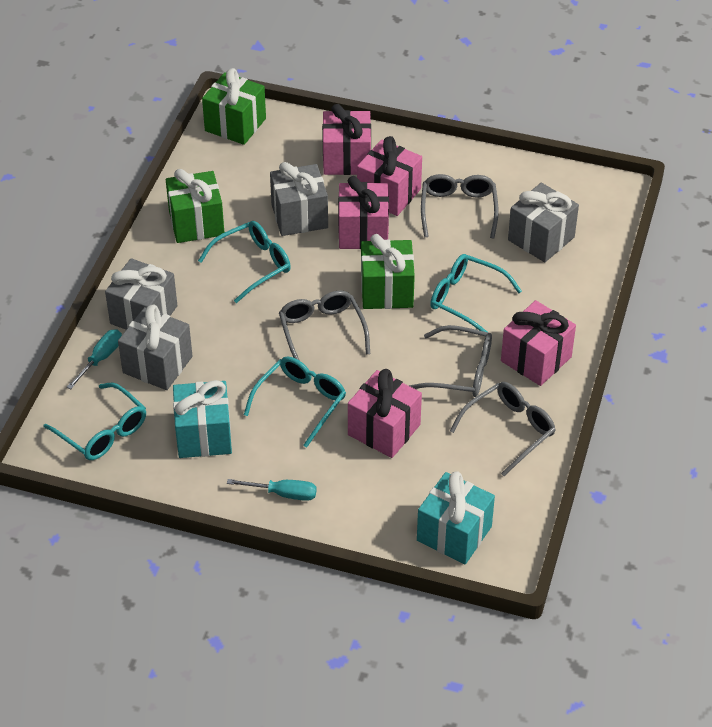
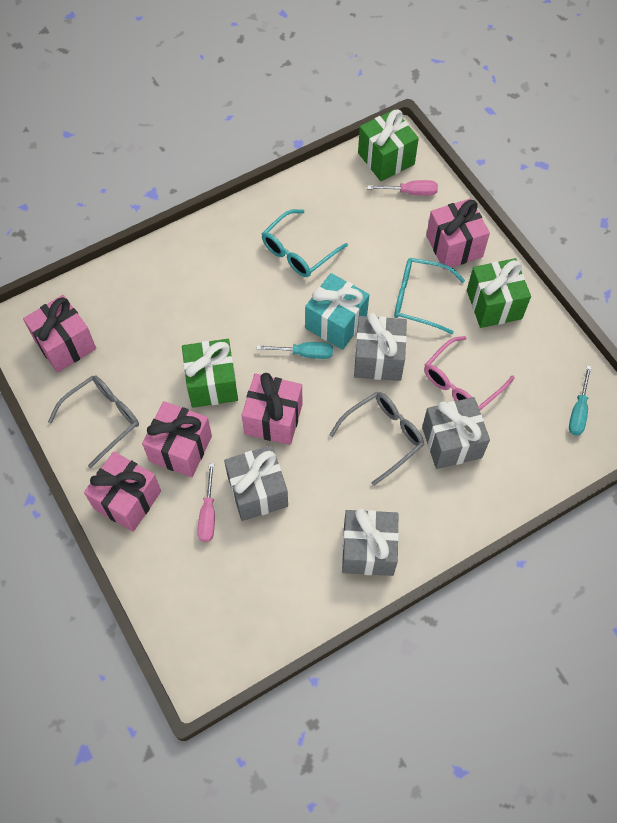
grey glasses: 4 -> 2
pink glasses: 0 -> 1
pink screwdriver: 0 -> 2
turquoise gift: 2 -> 1
turquoise glasses: 4 -> 2

